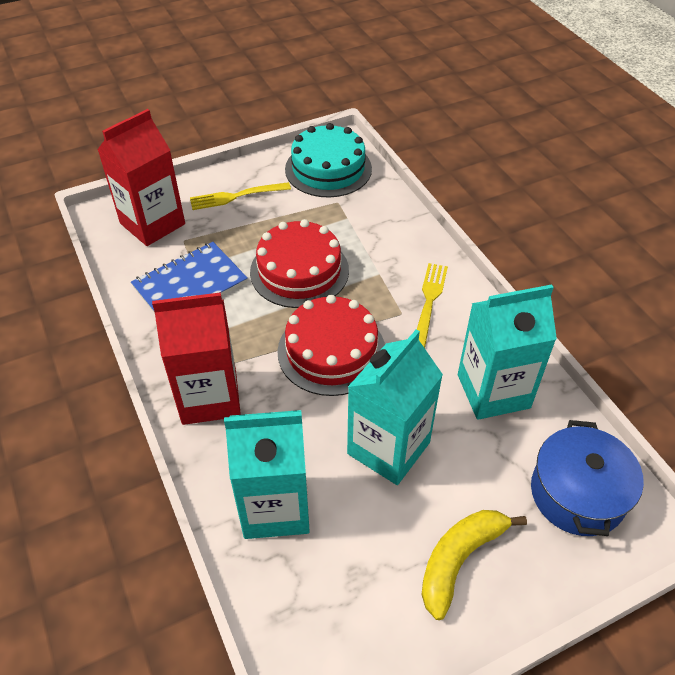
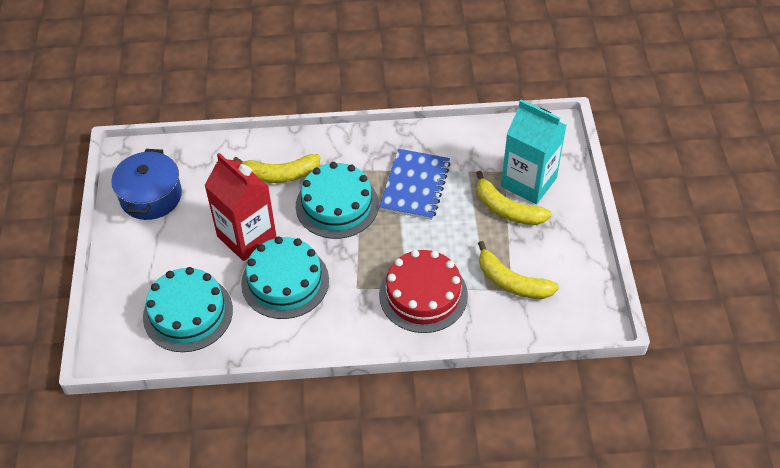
red cake: 2 -> 1
red carton: 2 -> 1
turquoise cake: 1 -> 3
turquoise carton: 3 -> 1
yellow banana: 1 -> 3
yellow fork: 2 -> 0

